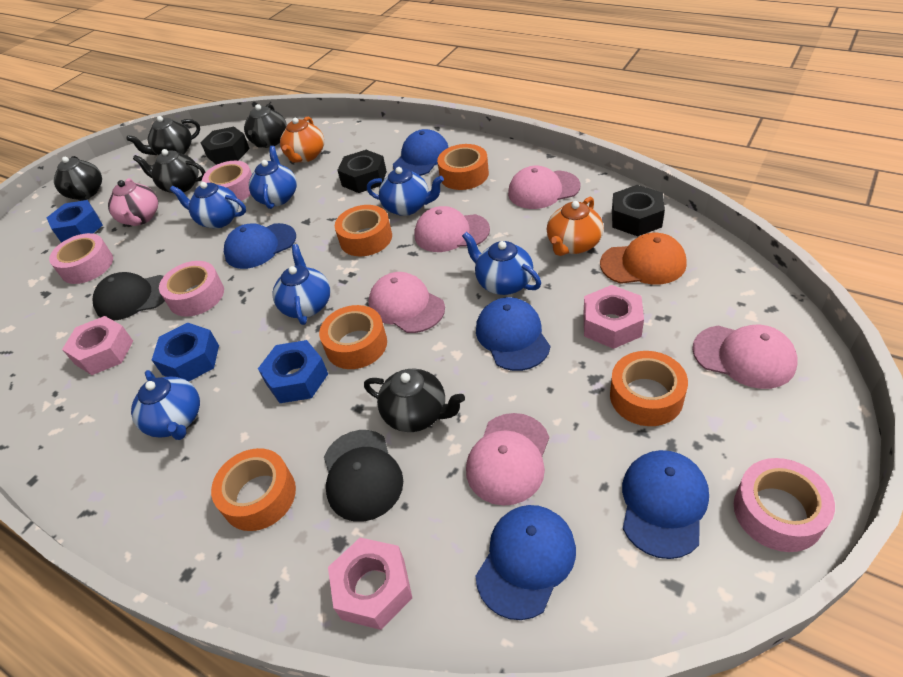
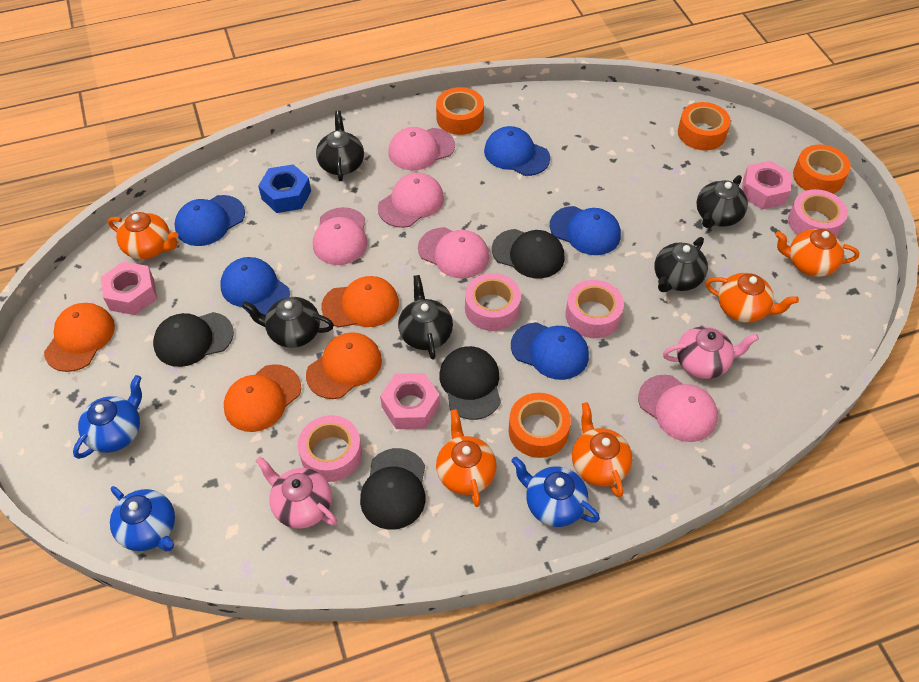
black cap: 2 -> 4
black nut: 3 -> 0
blue nut: 3 -> 1
blue teapot: 6 -> 3
orange cap: 1 -> 4
orange tape: 5 -> 4
orange teapot: 2 -> 5
pink teapot: 1 -> 2

